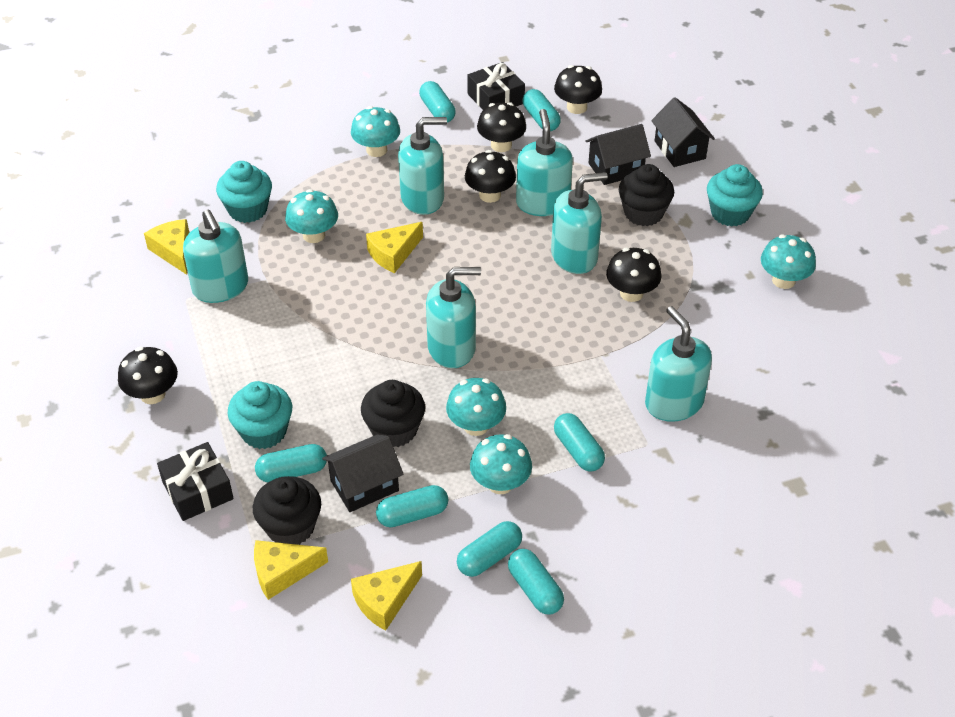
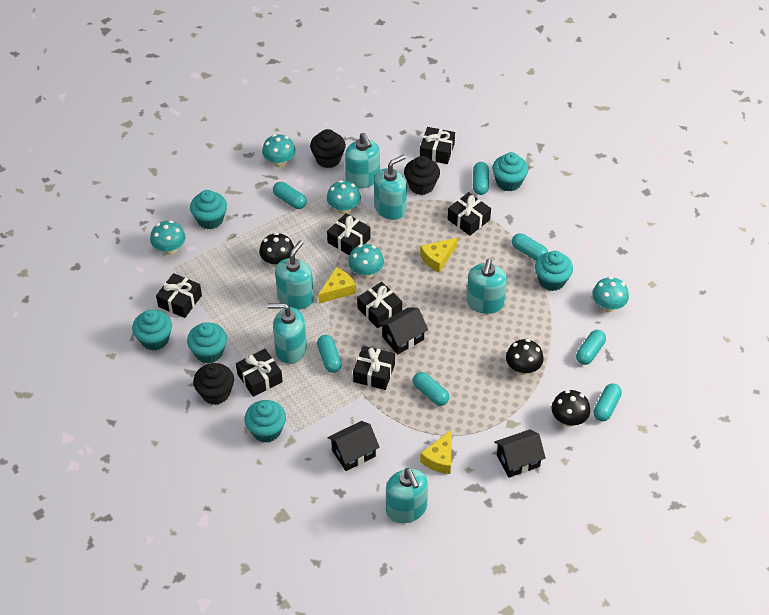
black gift: 2 -> 7
black mushroom: 5 -> 3
turquoise cupcake: 3 -> 6
yellow cheese: 4 -> 3

